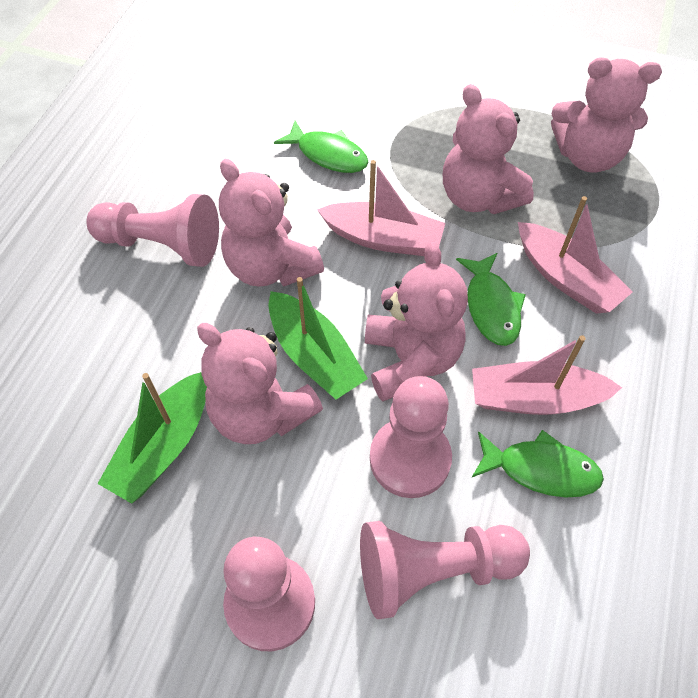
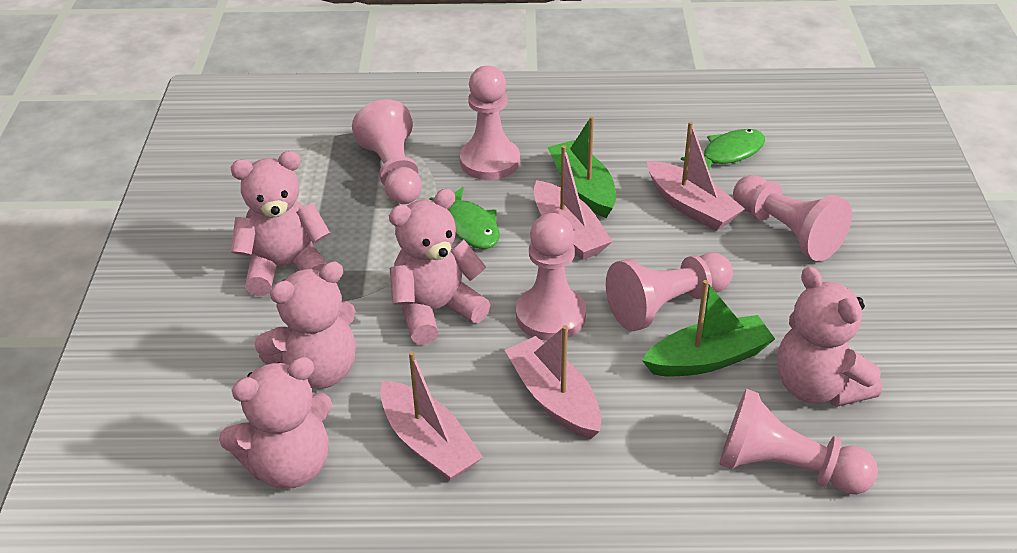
green fish: 3 -> 2
pink boat: 3 -> 4
pink pawn: 4 -> 6

